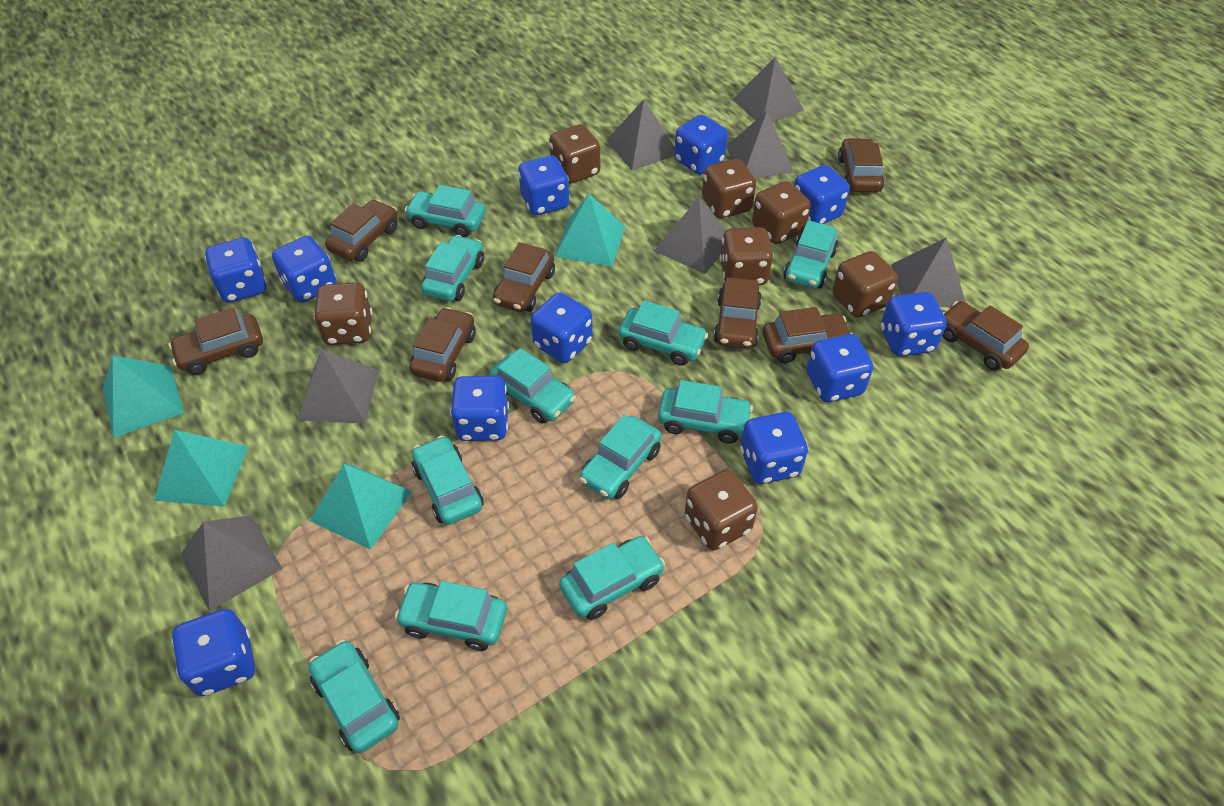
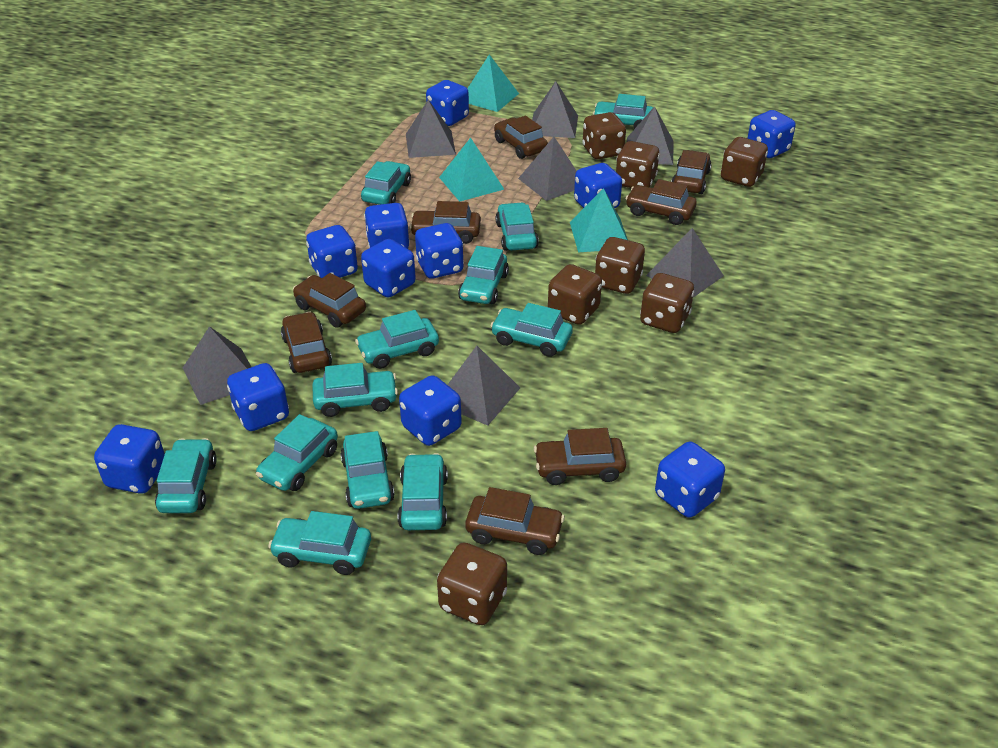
turquoise car: 11 -> 12
turquoise pyramid: 4 -> 3

